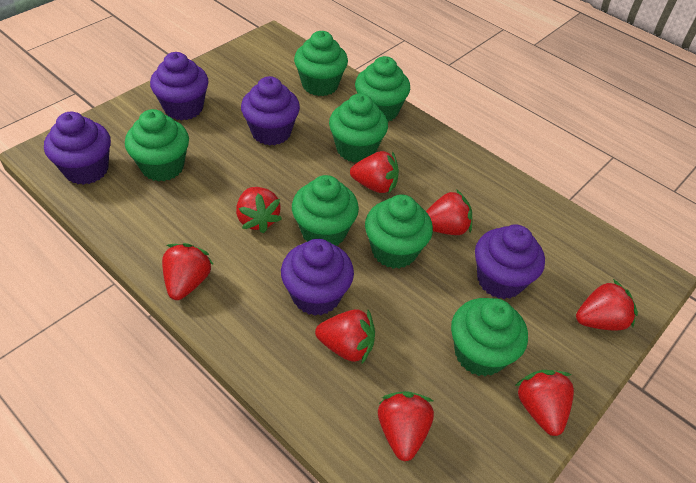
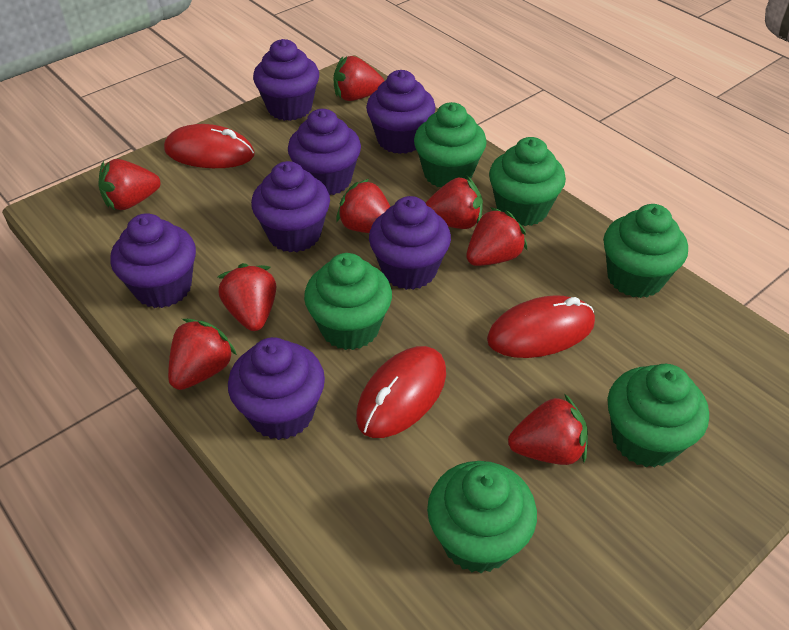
green cupcake: 7 -> 6
purple cupcake: 5 -> 7
red mouse: 0 -> 3

